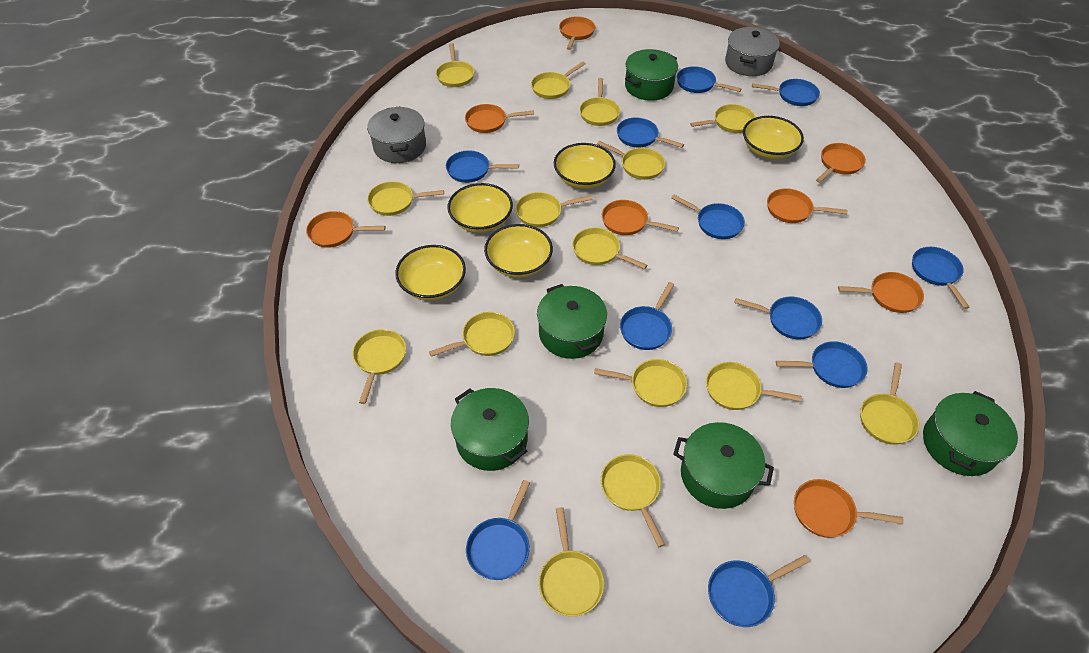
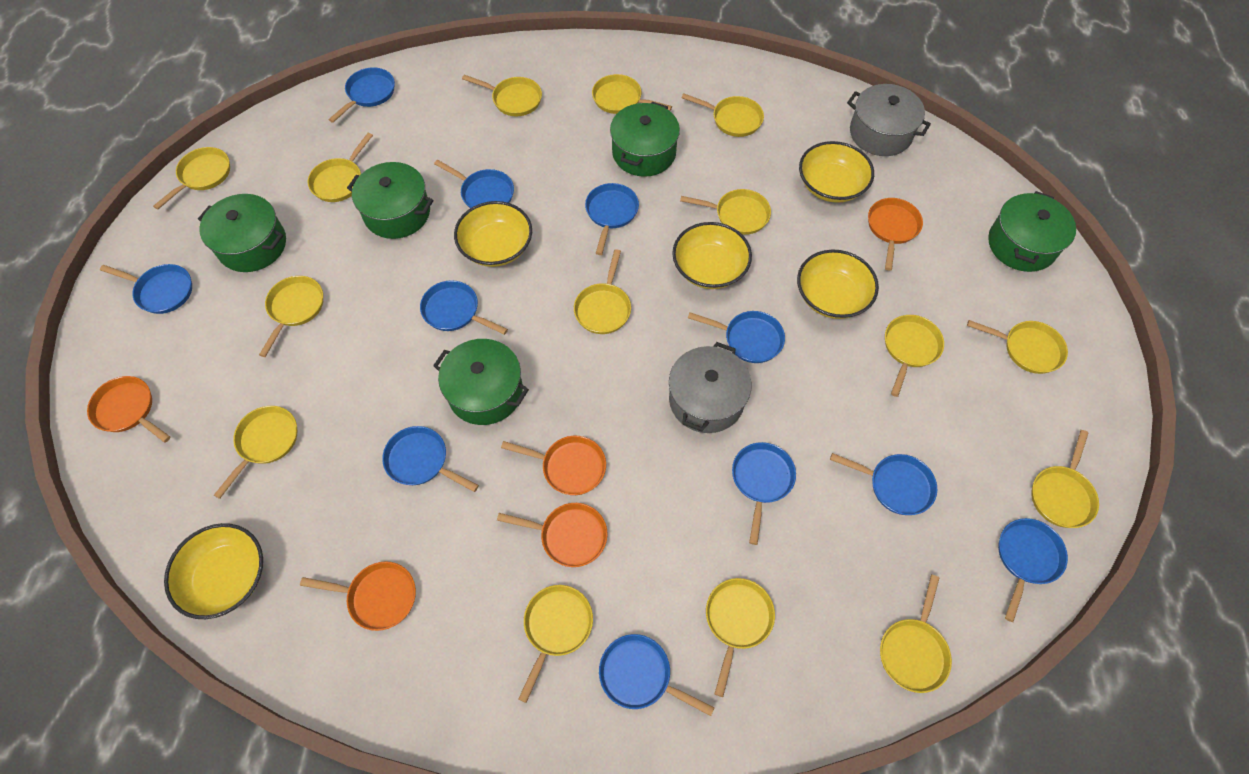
orange pan: 8 -> 5

